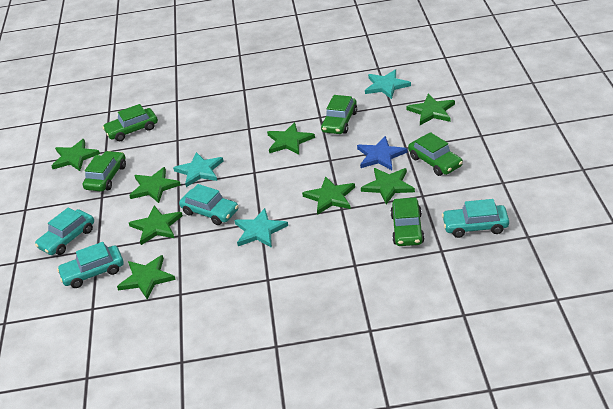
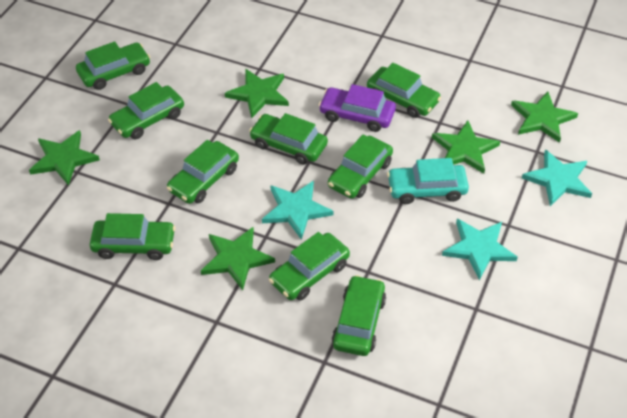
blue star: 1 -> 0
green car: 5 -> 9
green star: 8 -> 5
purple car: 0 -> 1
turquoise car: 4 -> 1

